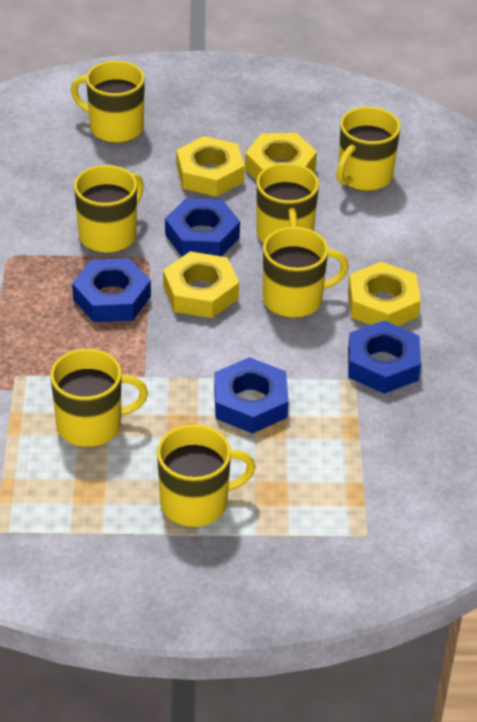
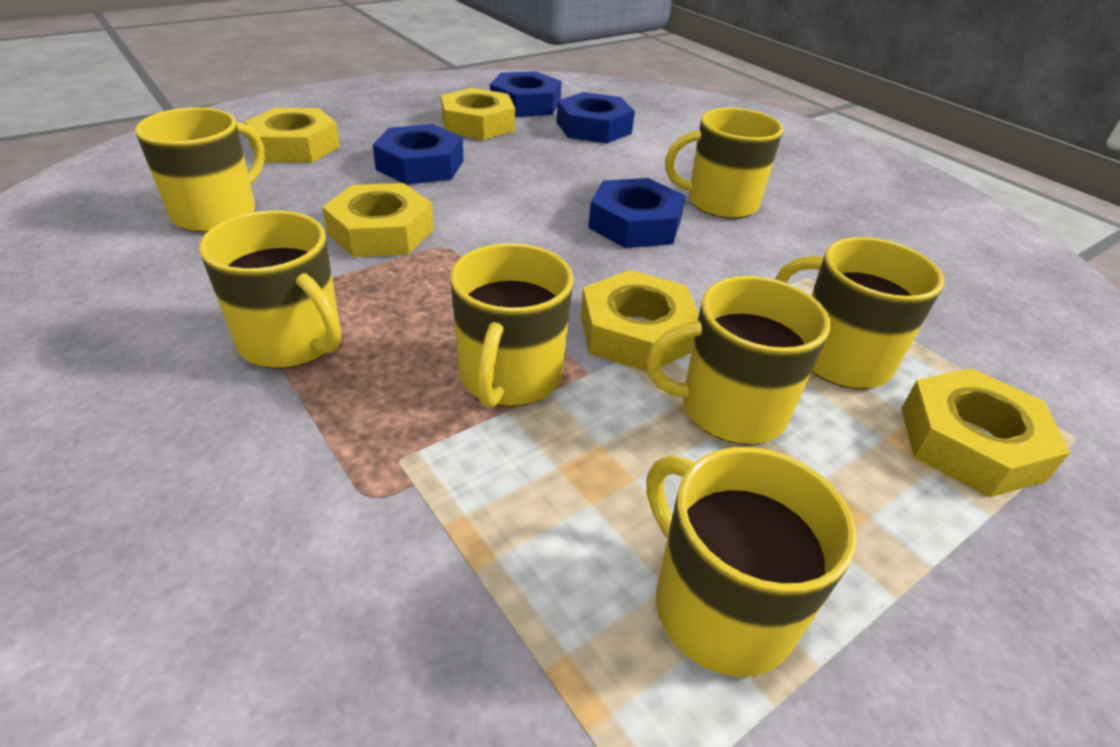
yellow nut: 4 -> 5

